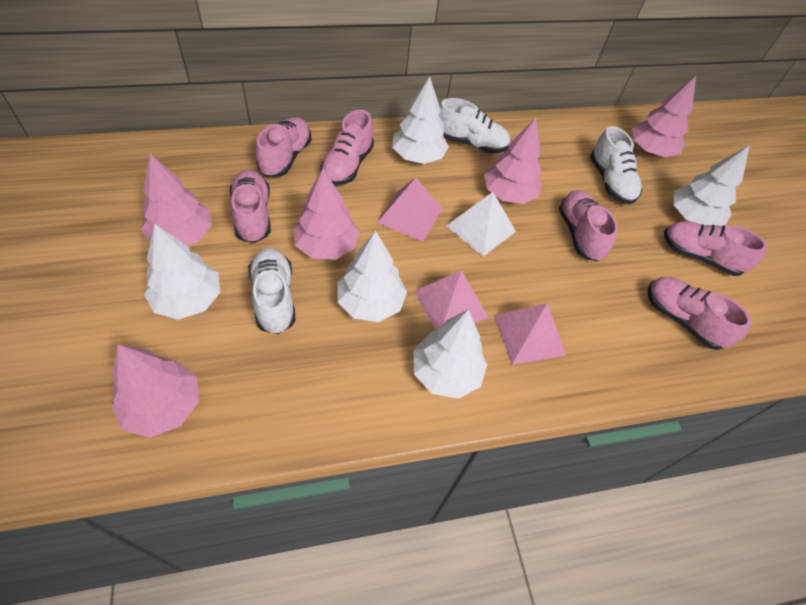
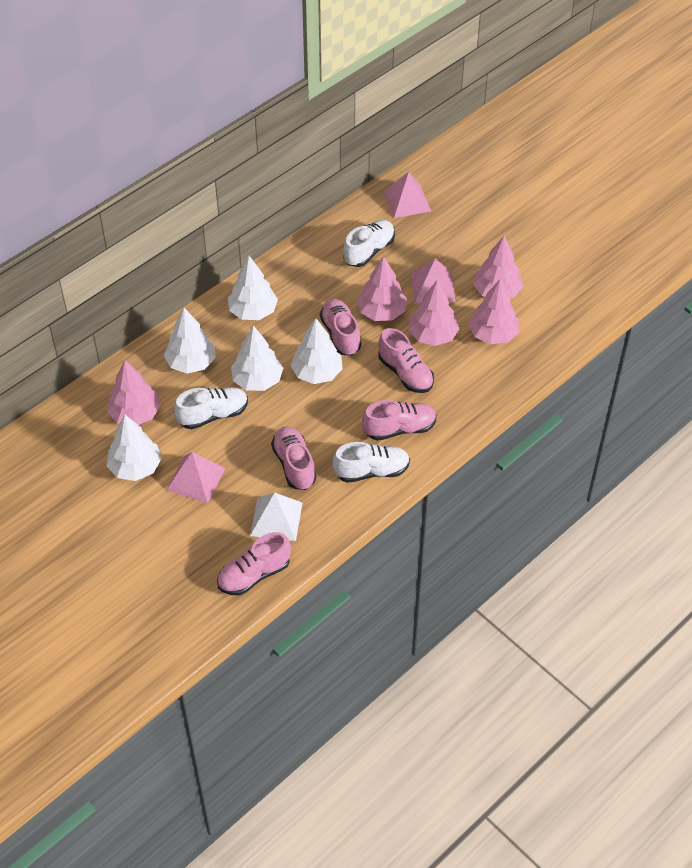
pink shoe: 6 -> 5

